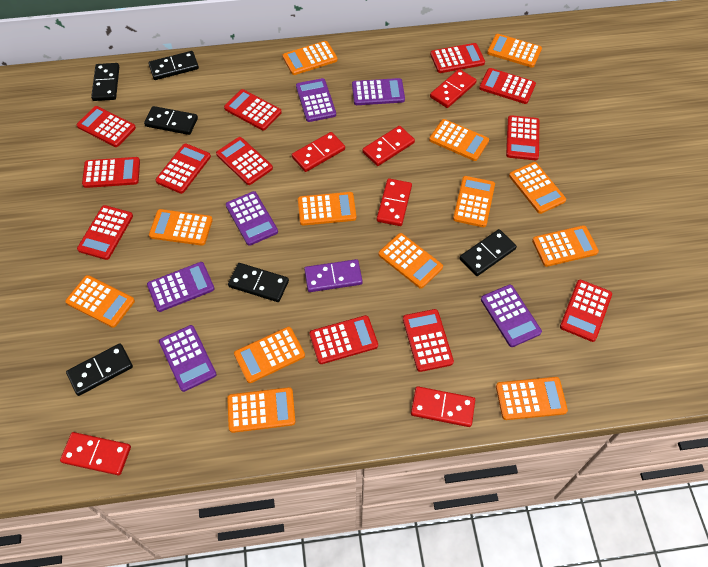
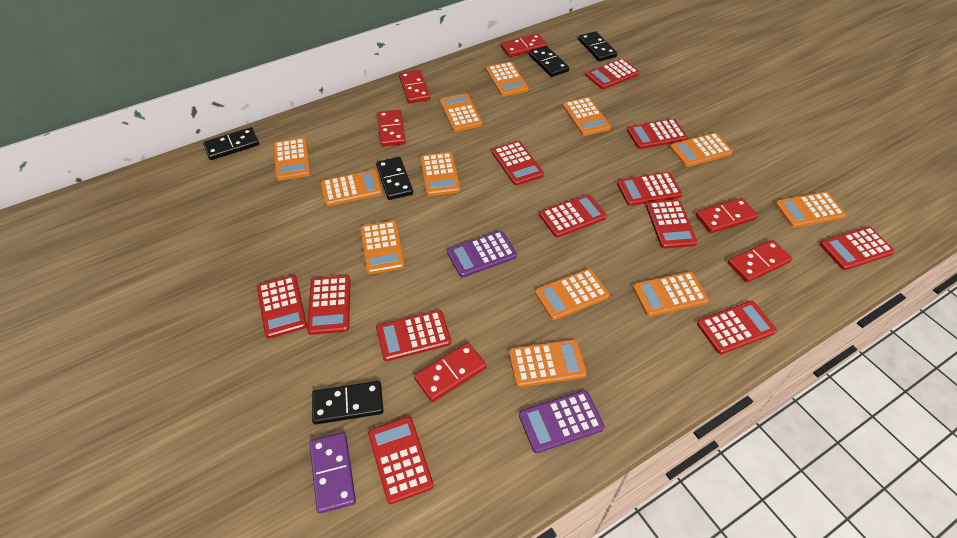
black domino: 6 -> 5
orange calculator: 13 -> 12
purple calculator: 6 -> 2

